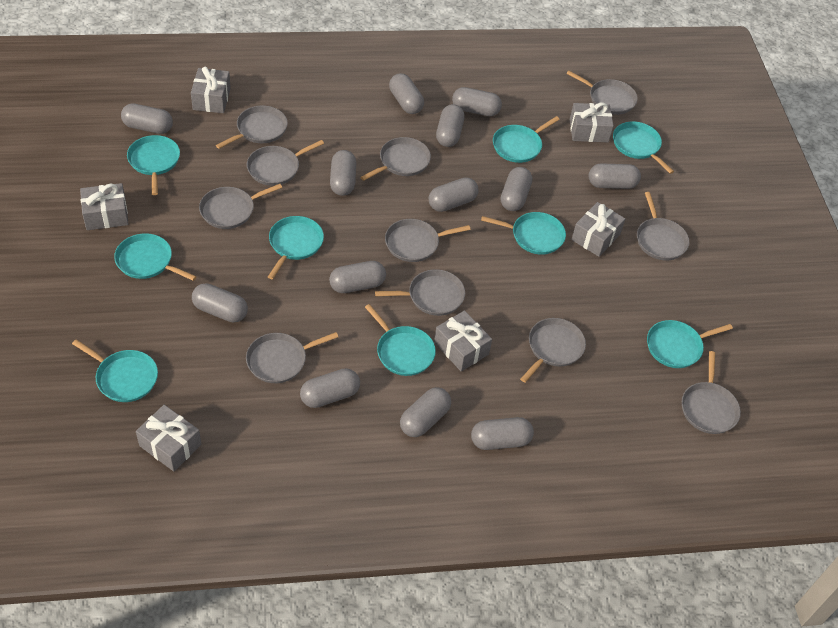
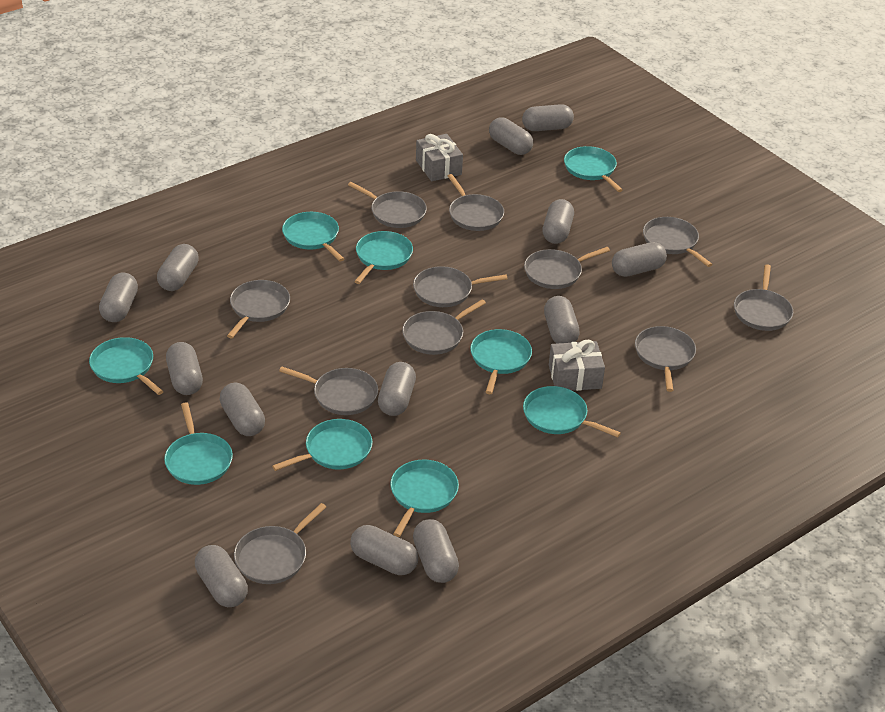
grey gift: 6 -> 2

